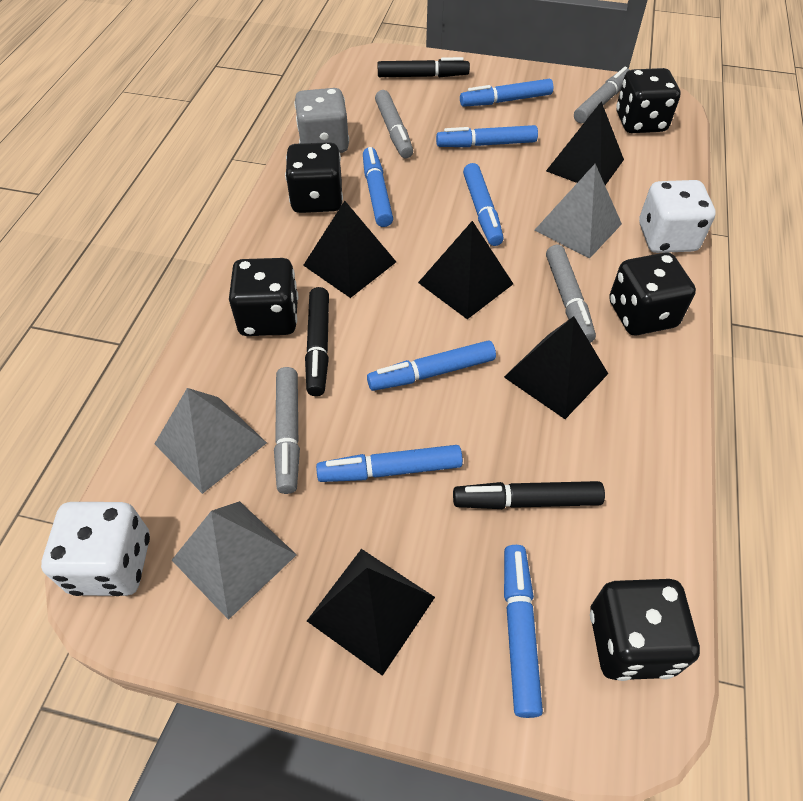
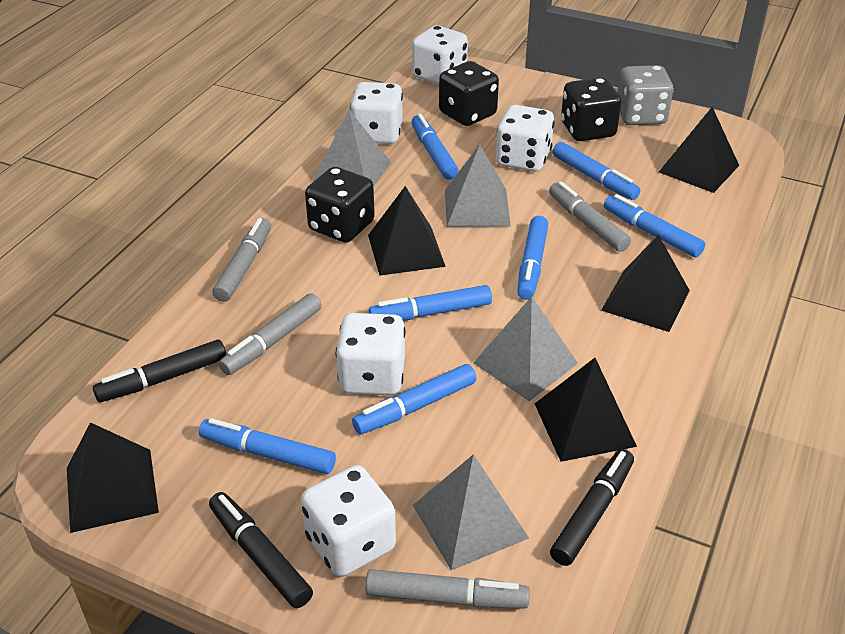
black dice: 5 -> 3
grey pyramid: 3 -> 4
white dice: 2 -> 5

